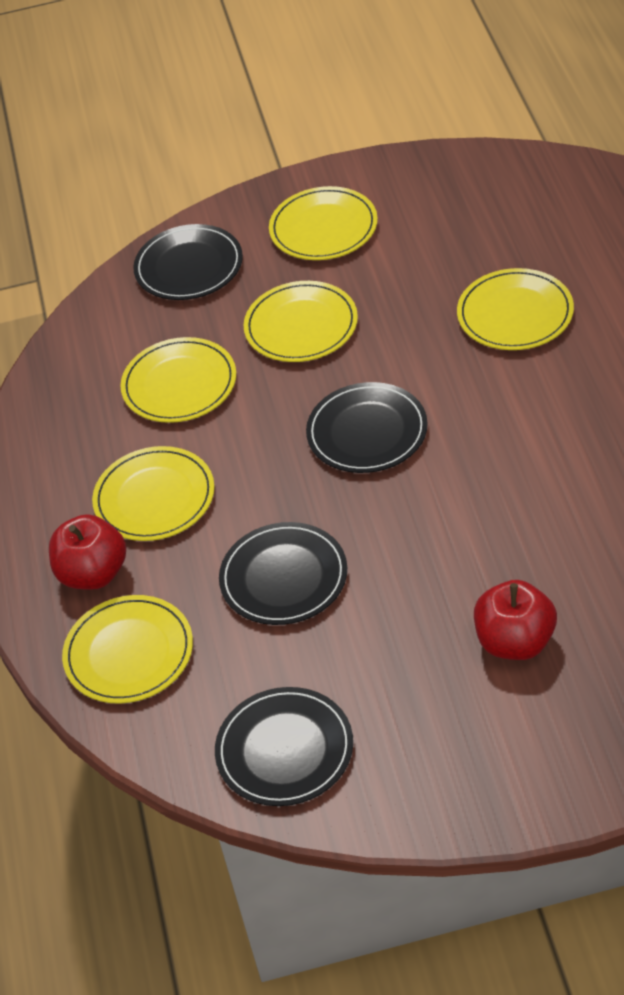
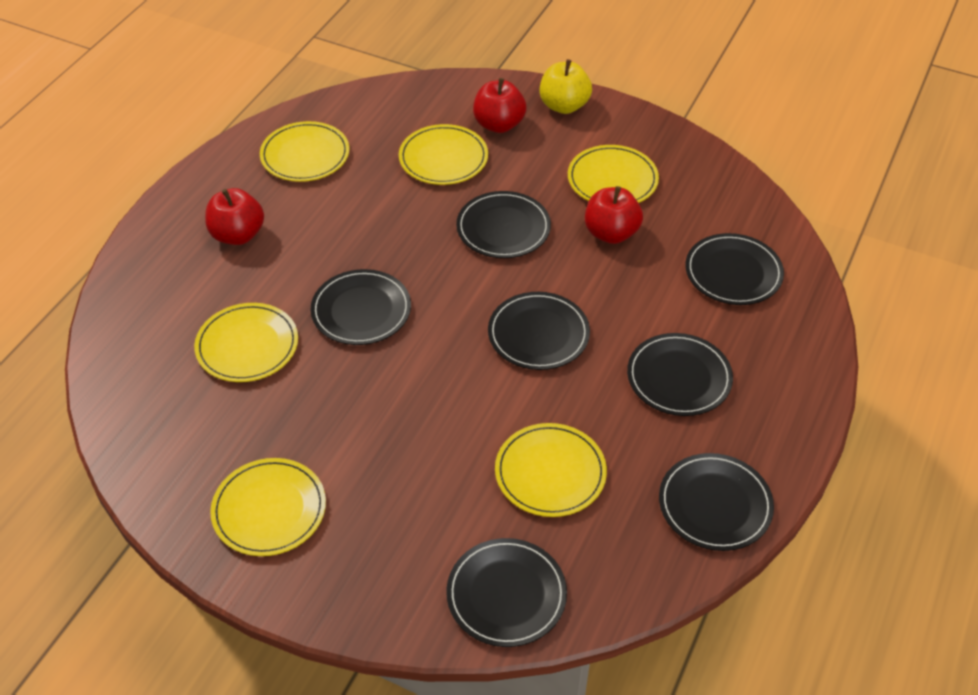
black plate: 4 -> 7
red apple: 2 -> 3
yellow apple: 0 -> 1

